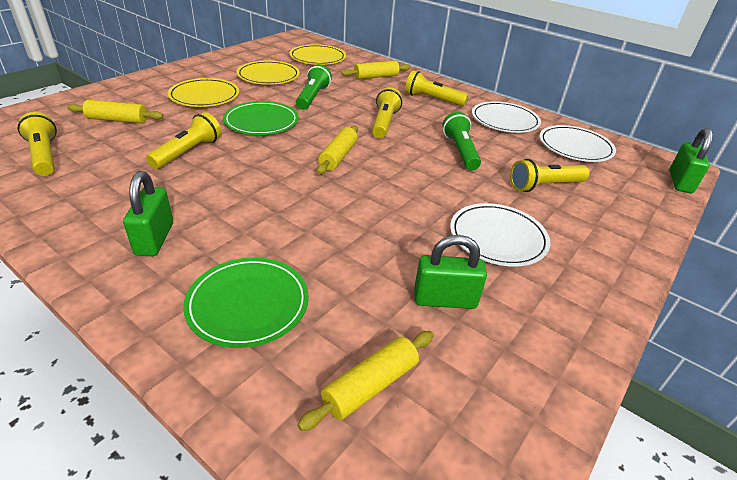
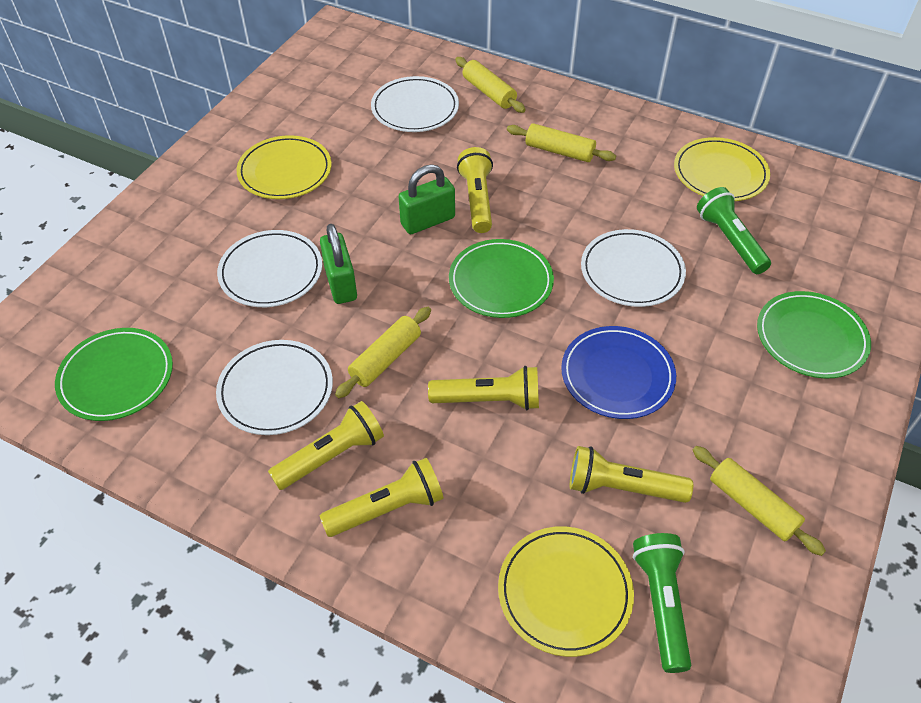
blue plate: 0 -> 1
green padlock: 3 -> 2
green plate: 2 -> 3
white plate: 3 -> 4

